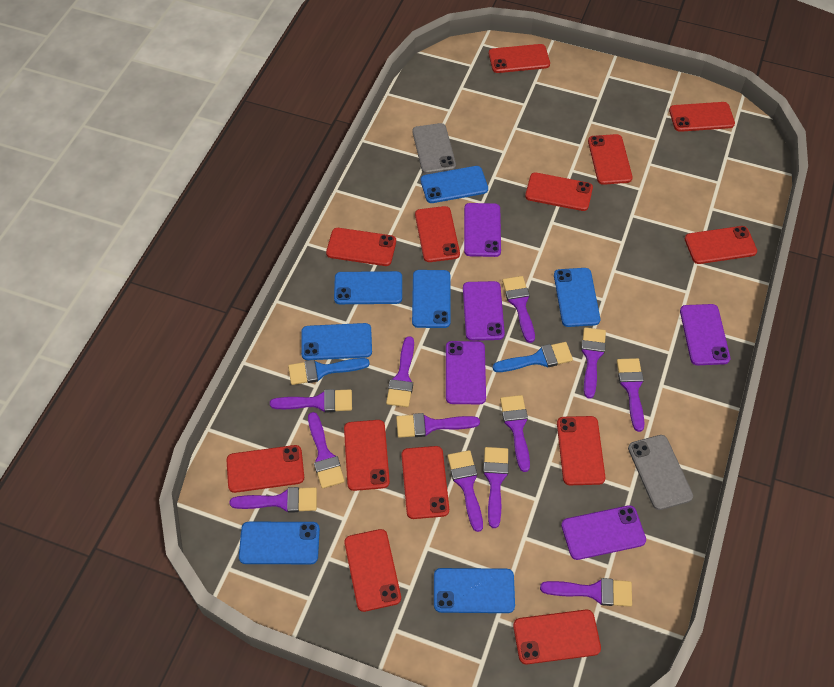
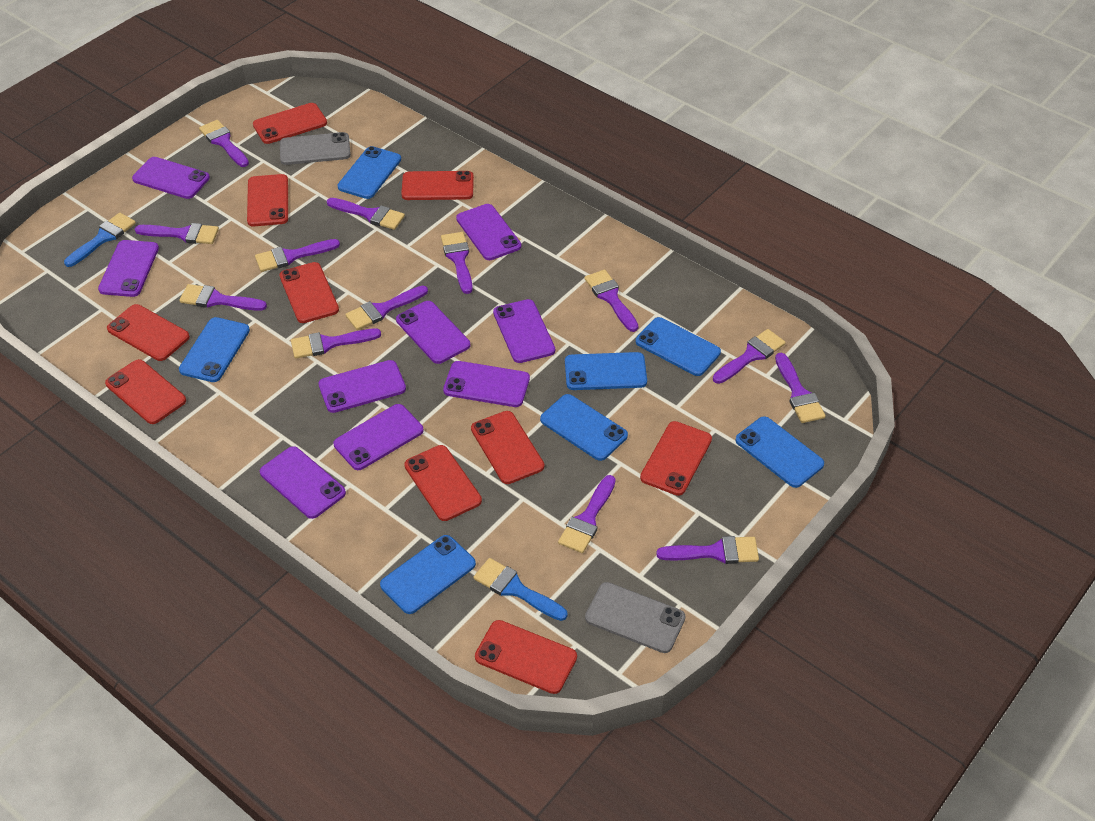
purple brush: 12 -> 13
purple phone: 5 -> 9
red phone: 13 -> 10

